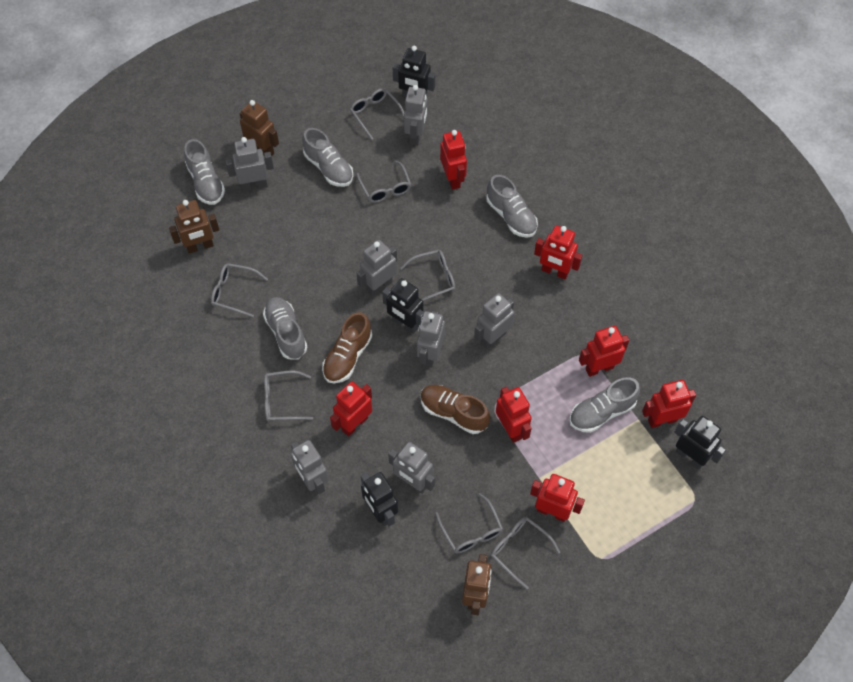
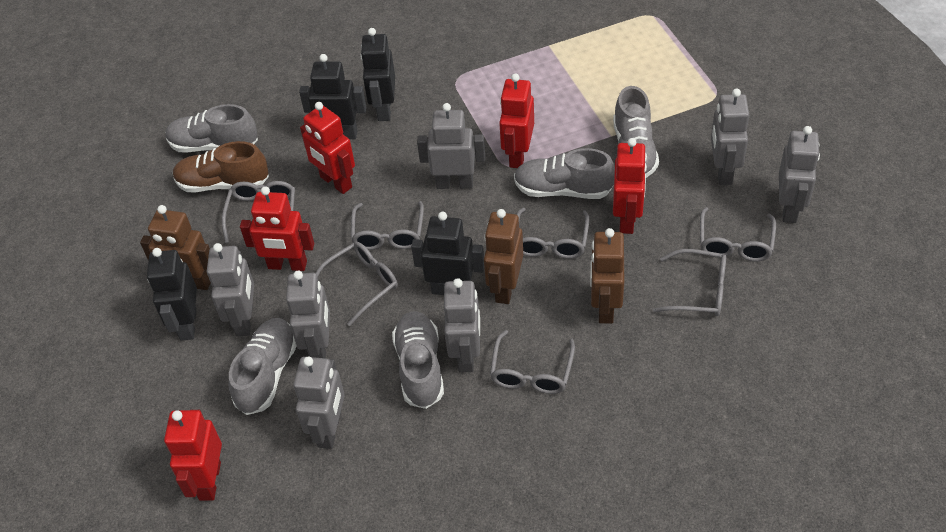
brown shoe: 2 -> 1
red robot: 7 -> 5

